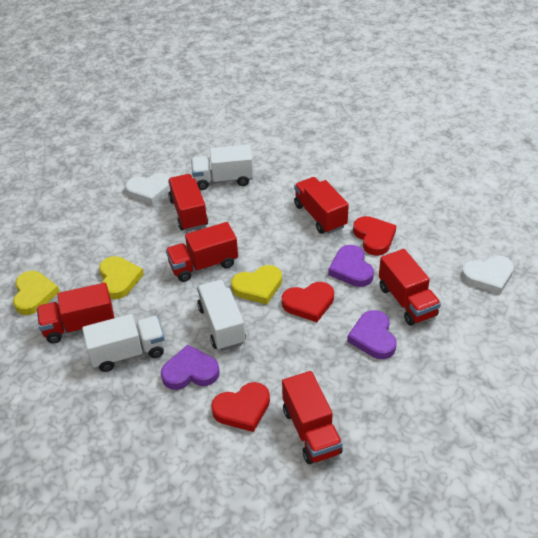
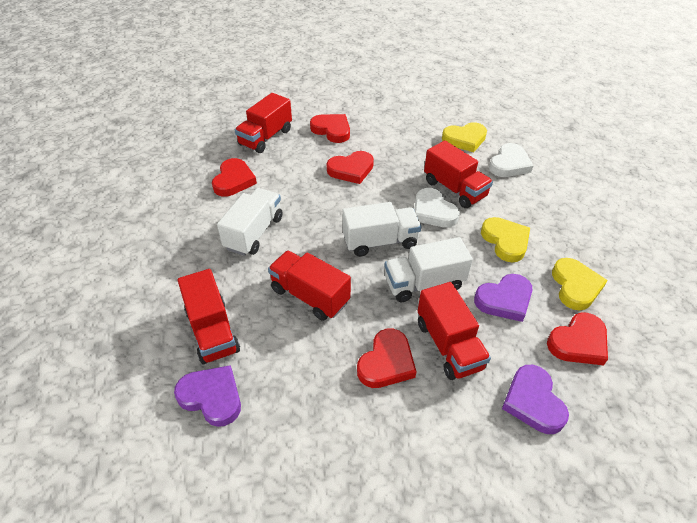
red heart: 3 -> 5
red truck: 6 -> 5

